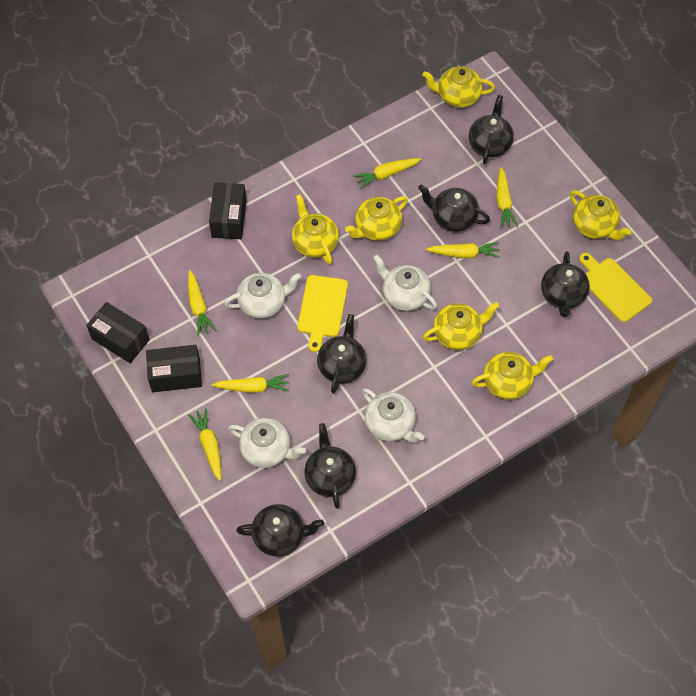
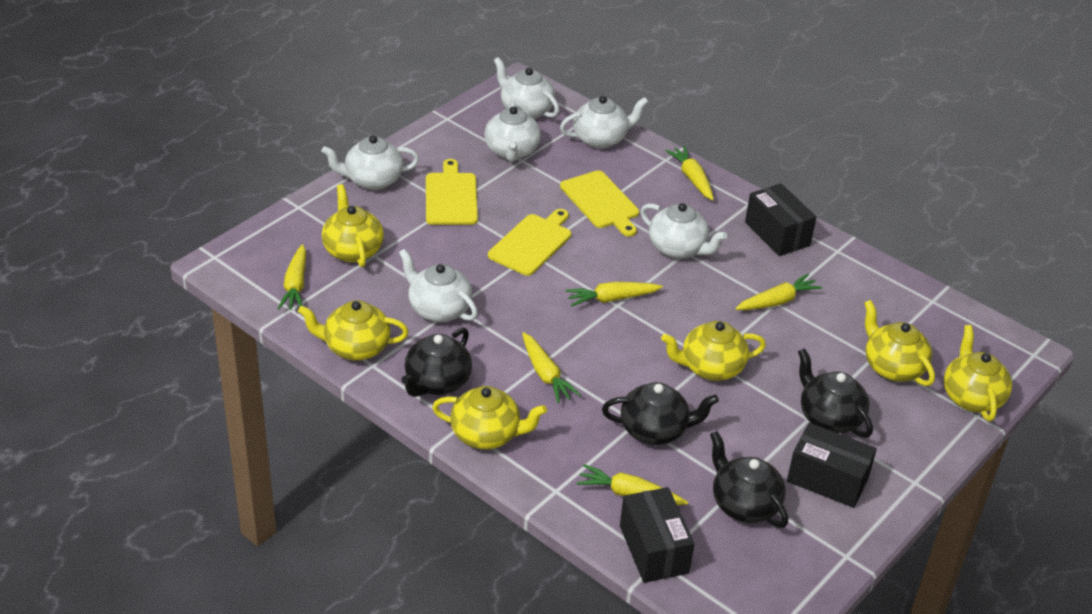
black teapot: 6 -> 4
white teapot: 4 -> 6
yellow cutting board: 2 -> 3

